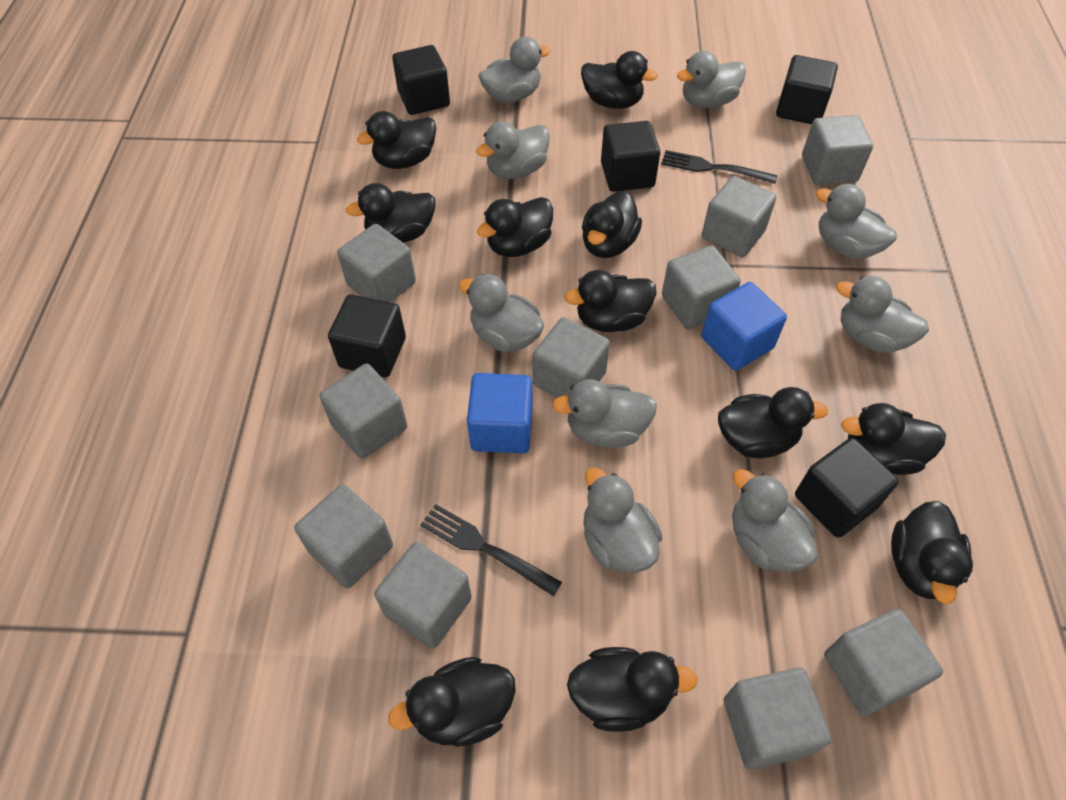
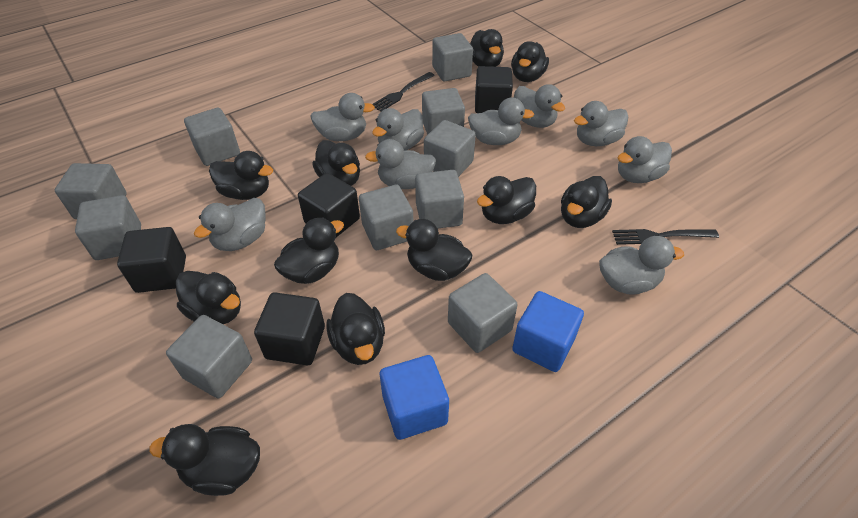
black cube: 5 -> 4

